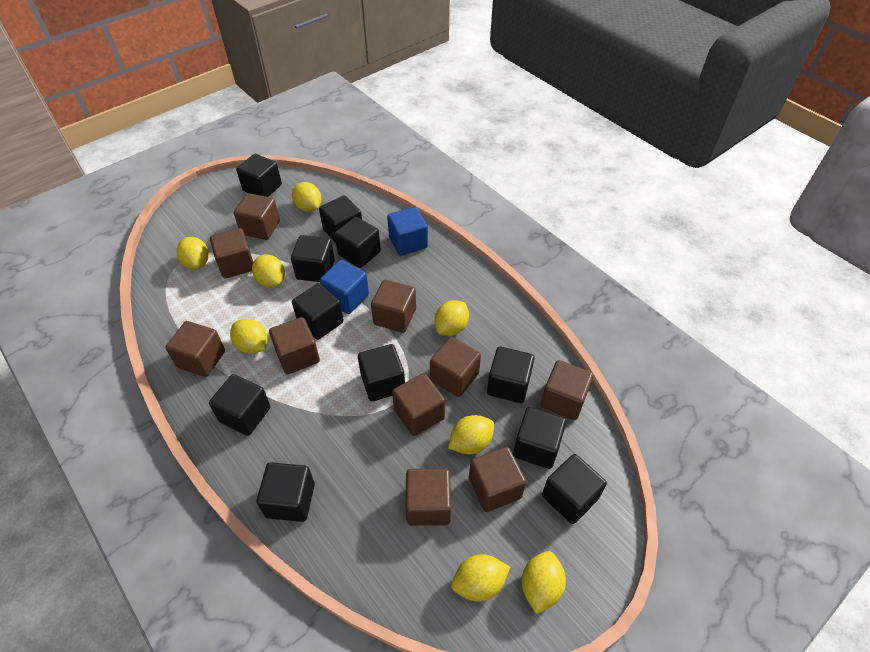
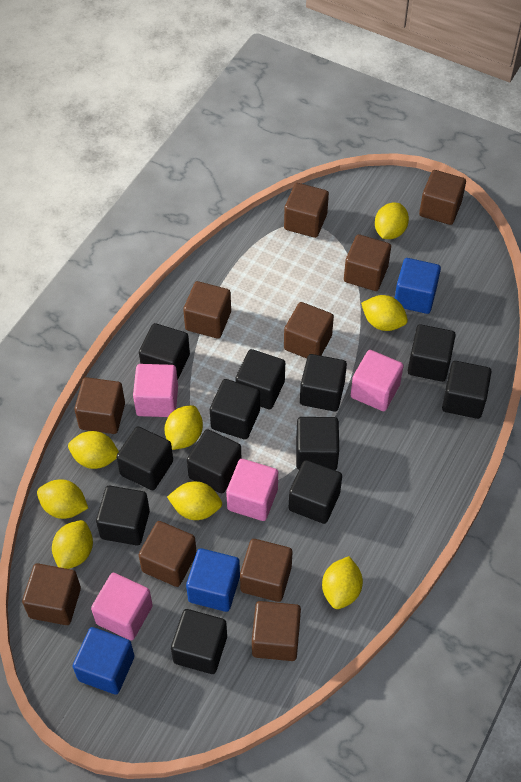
black cube: 11 -> 12
blue cube: 2 -> 3
pink cube: 0 -> 4

